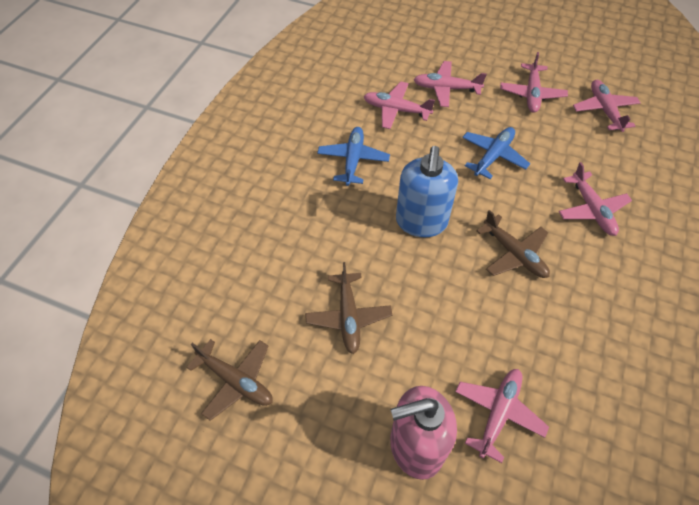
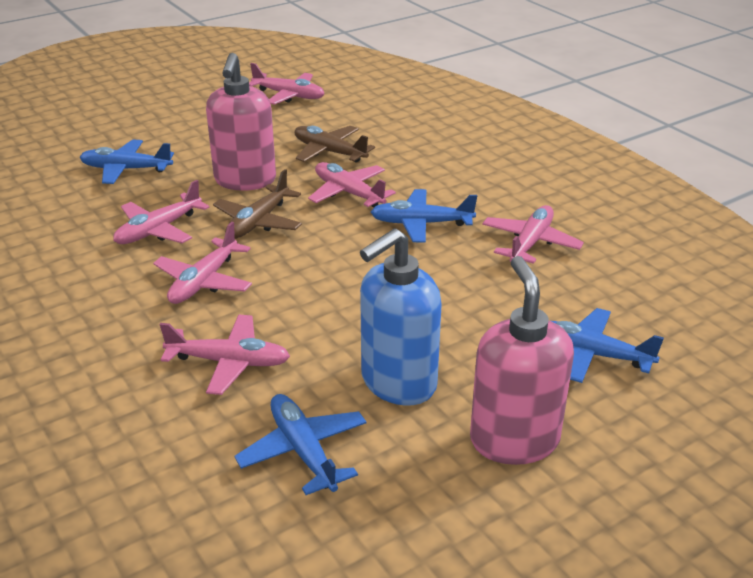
blue plane: 2 -> 4
brown plane: 3 -> 2
pink soap dispenser: 1 -> 2

